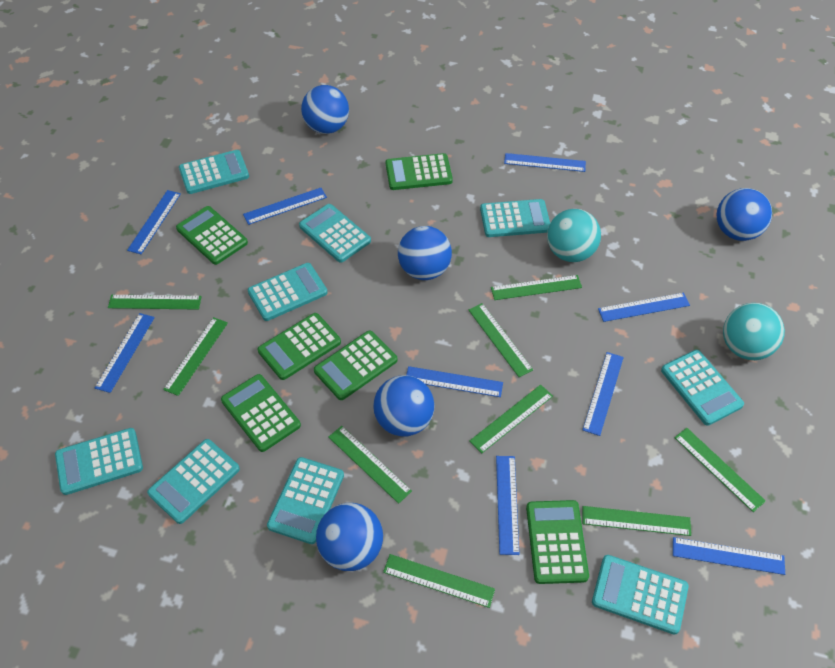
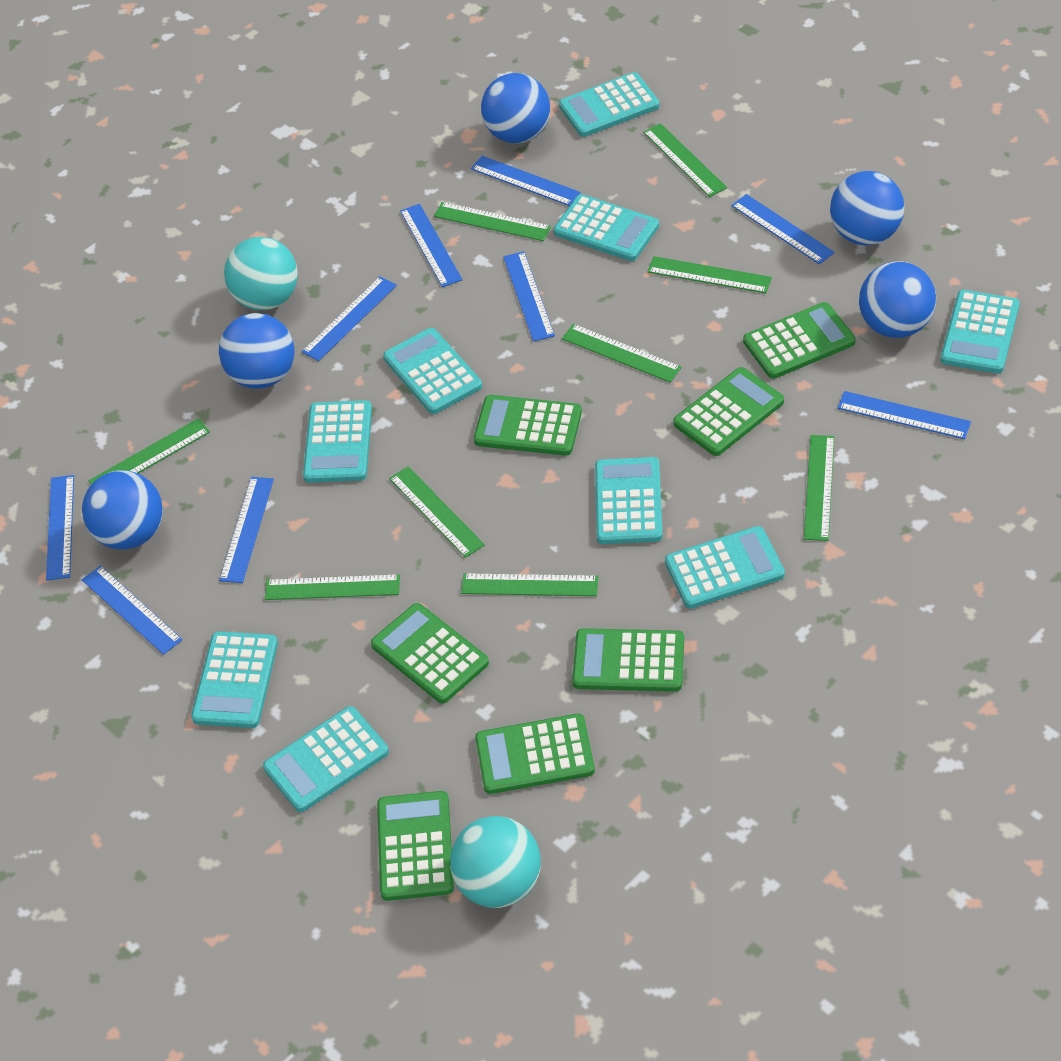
green calculator: 6 -> 7

